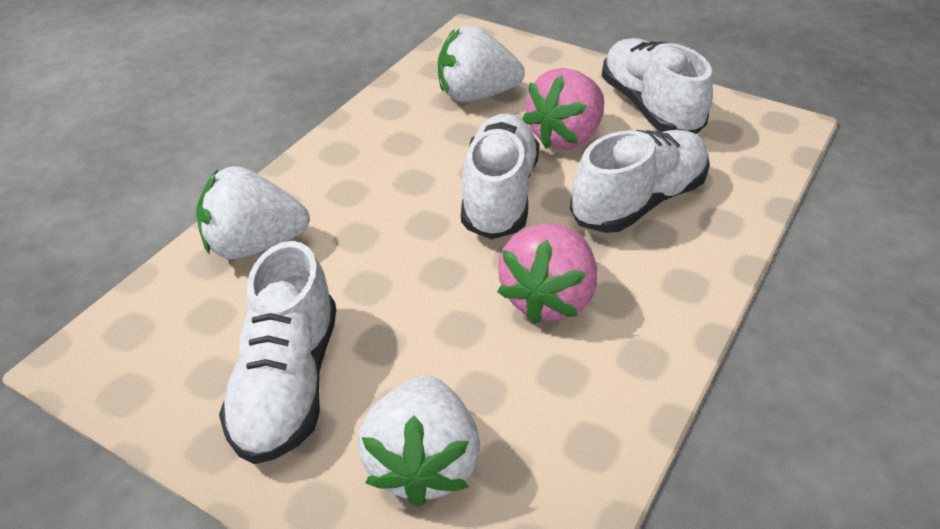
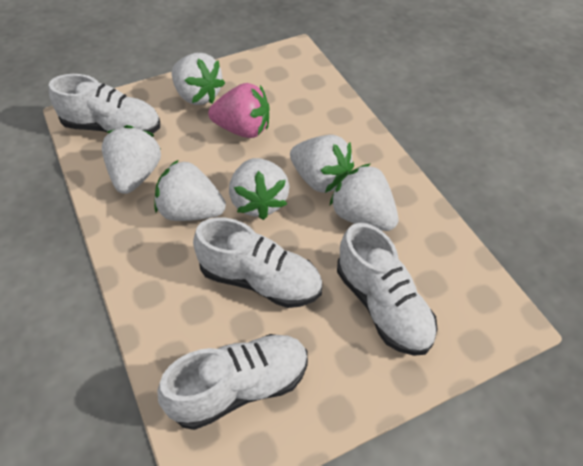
pink strawberry: 2 -> 1
white strawberry: 3 -> 6

